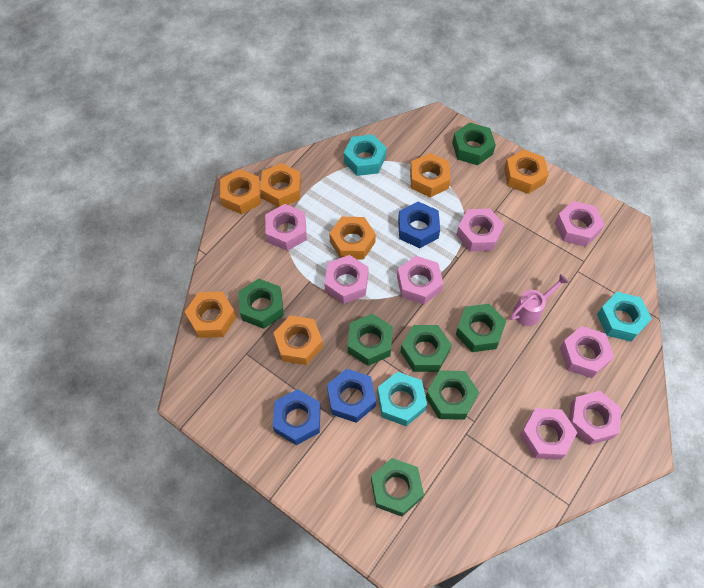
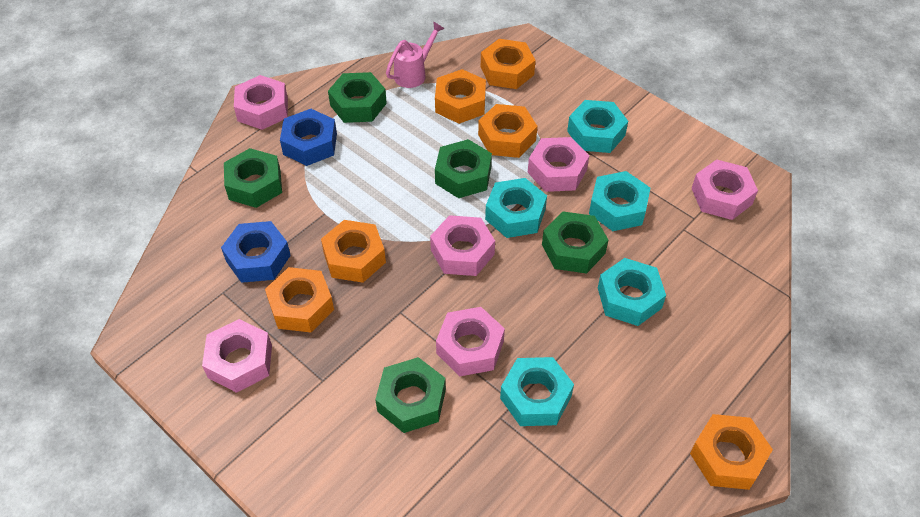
blue nut: 3 -> 2
green nut: 7 -> 5
orange nut: 7 -> 6
pink nut: 8 -> 6
turquoise nut: 3 -> 5

